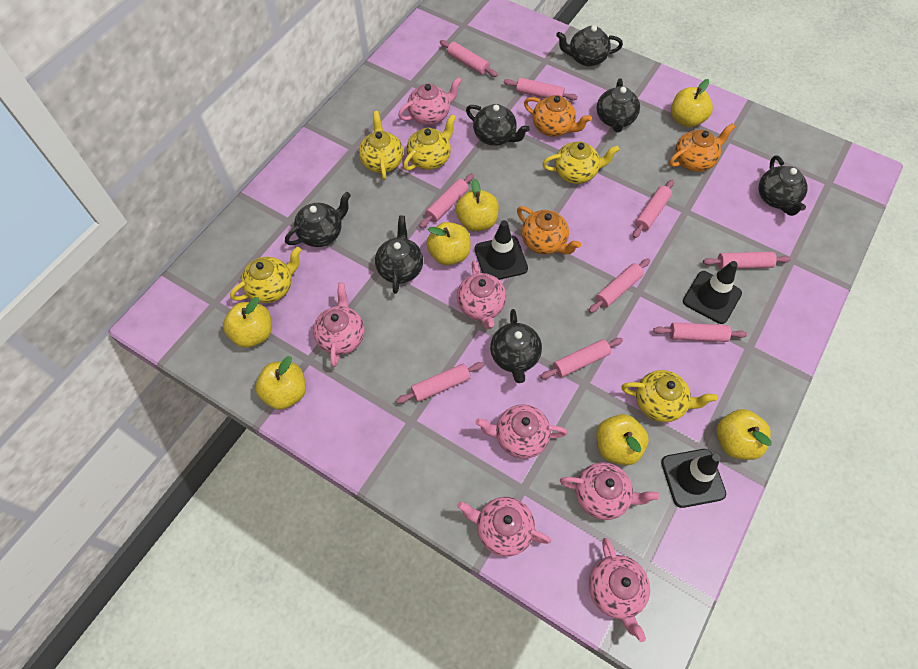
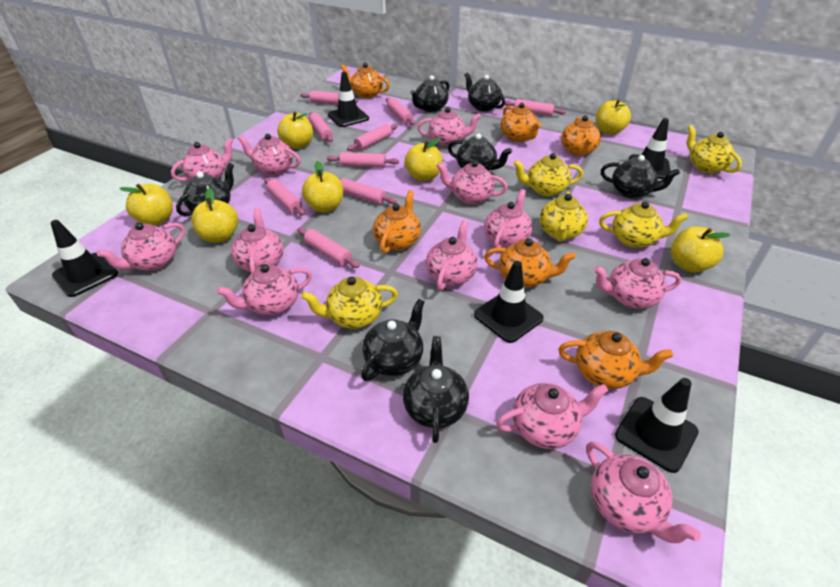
black traffic cone: 3 -> 5
orange teapot: 3 -> 6
pink teapot: 7 -> 12

